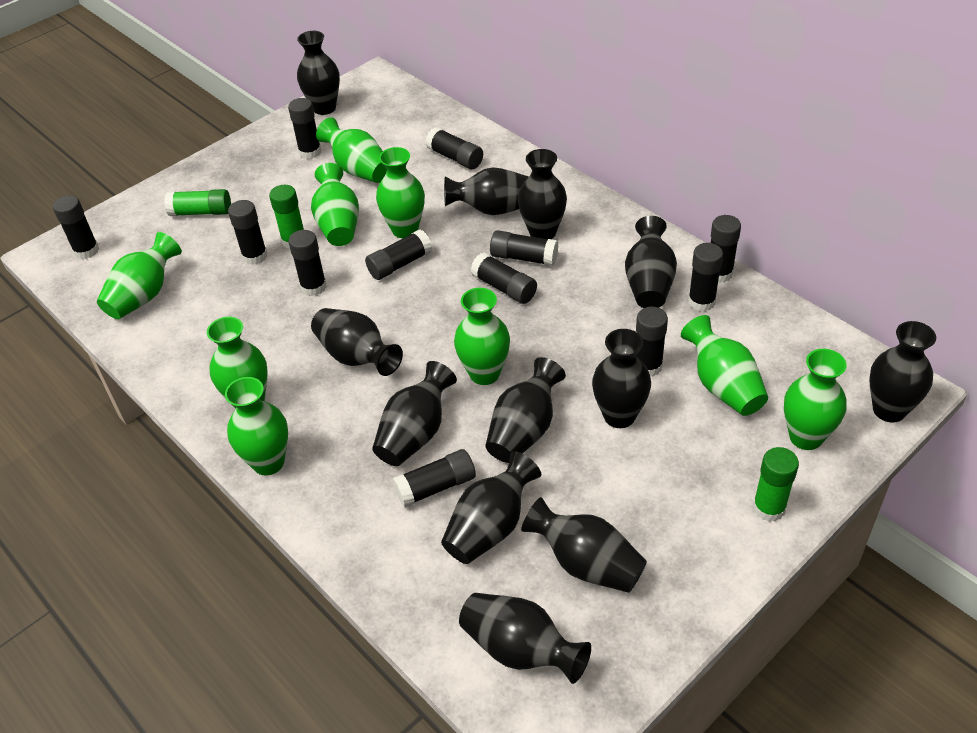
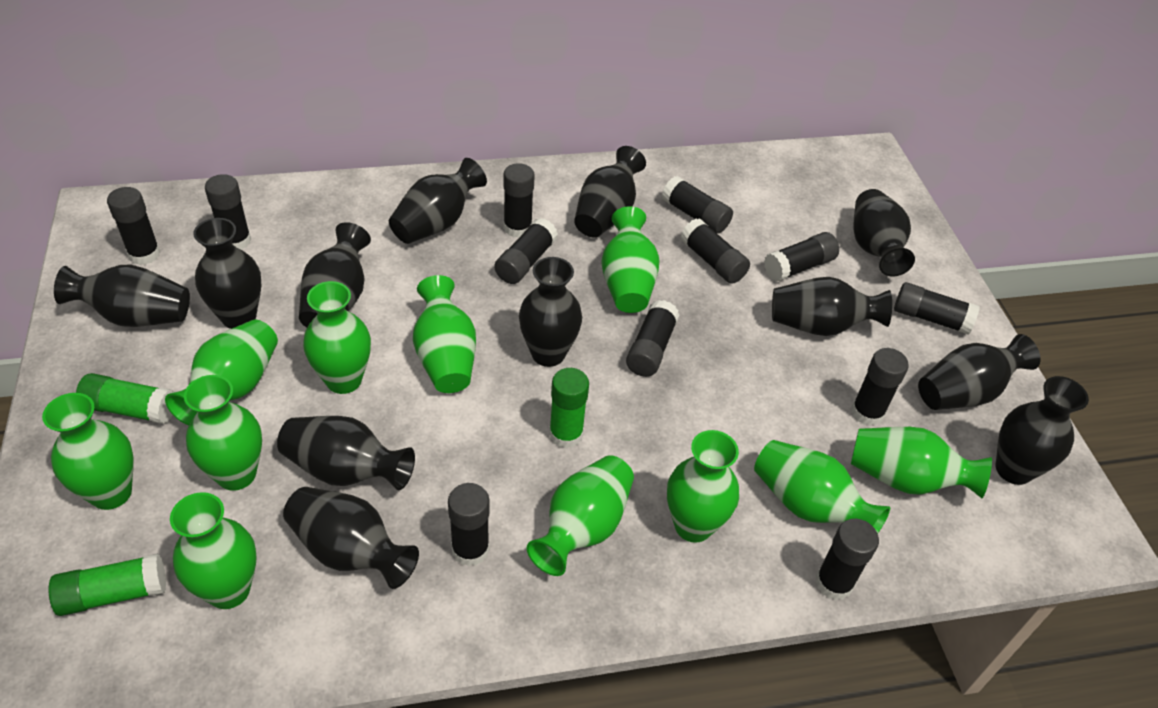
green vase: 9 -> 11

